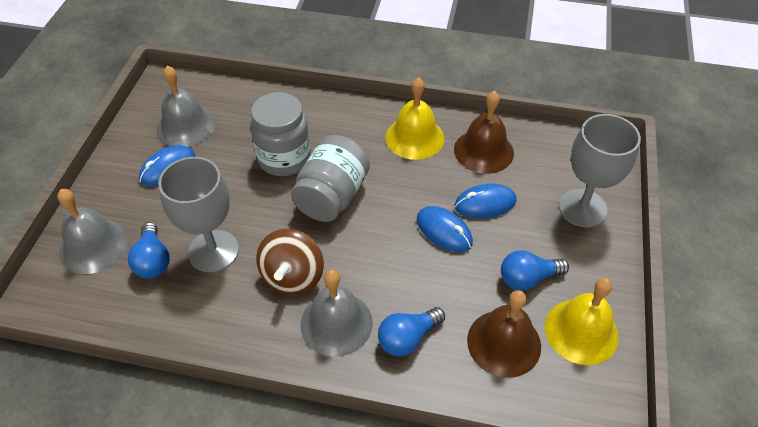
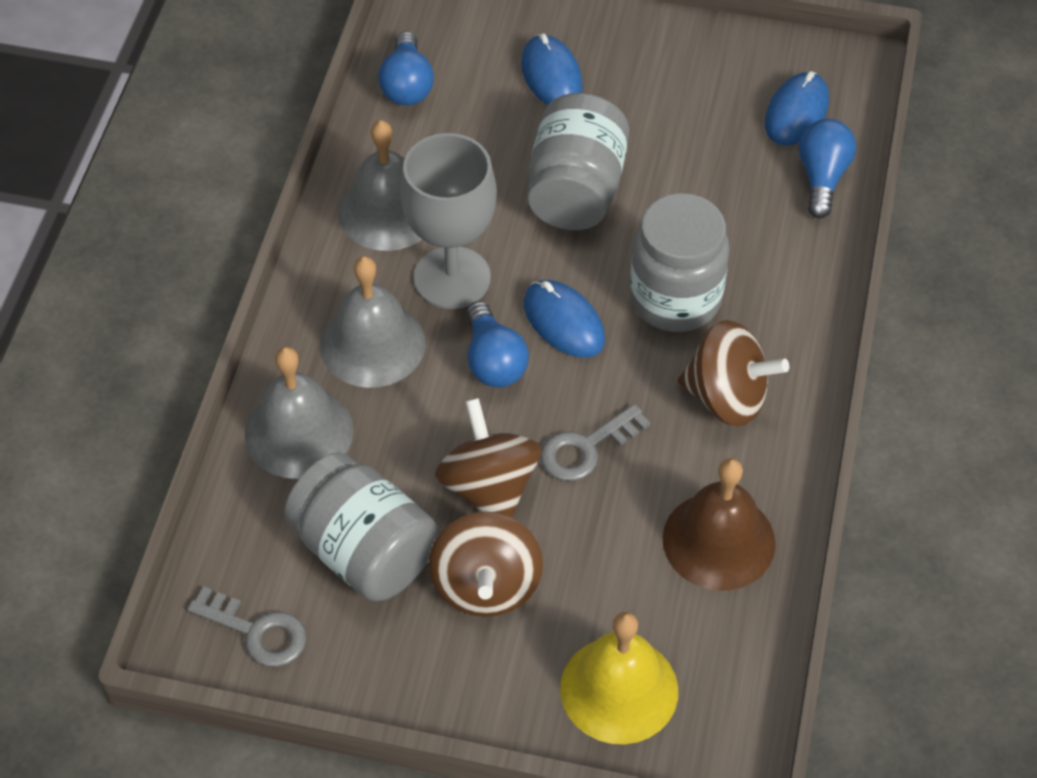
brown bell: 2 -> 1
brown spinning top: 1 -> 3
grey goblet: 2 -> 1
grey jar: 2 -> 3
grey key: 0 -> 2
yellow bell: 2 -> 1

